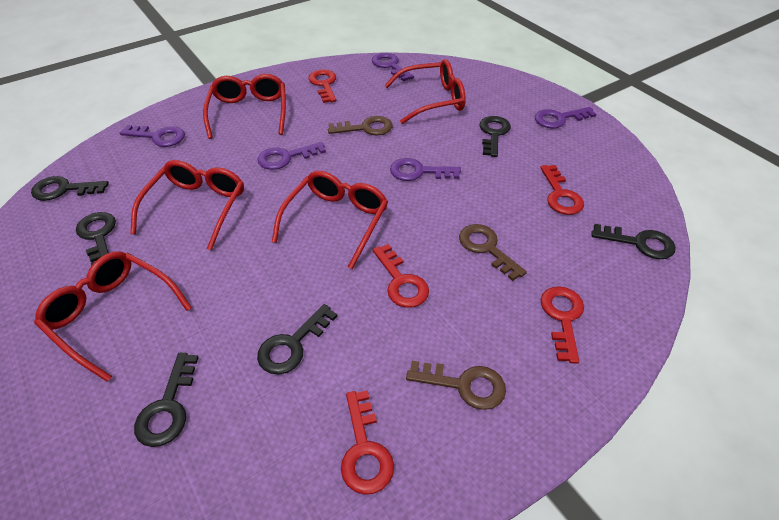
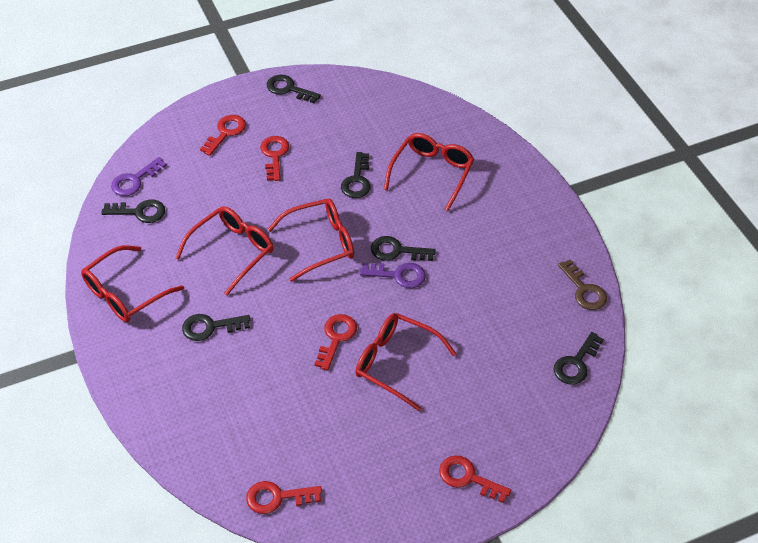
brown key: 3 -> 1
purple key: 5 -> 2

